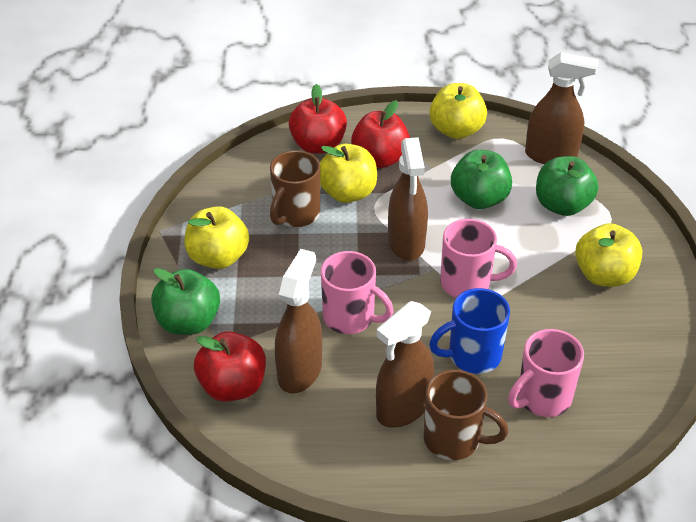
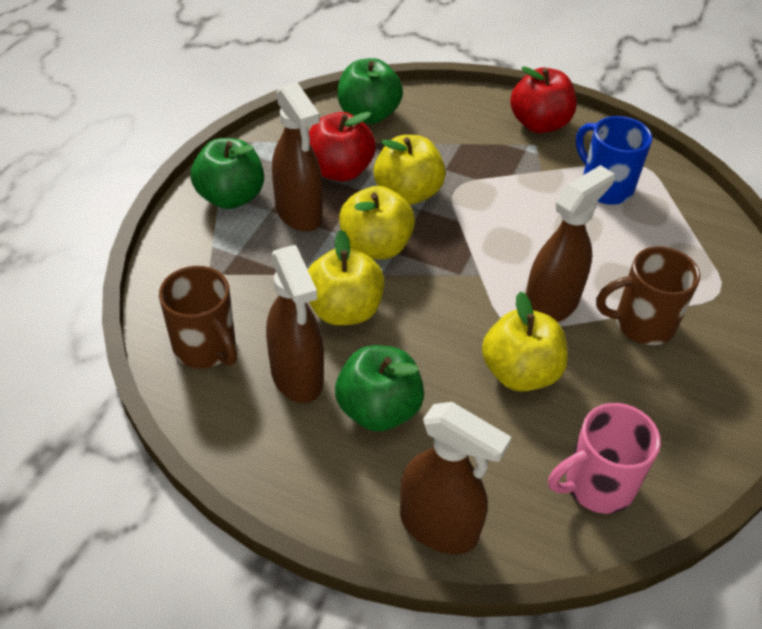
pink mug: 3 -> 1
red apple: 3 -> 2

